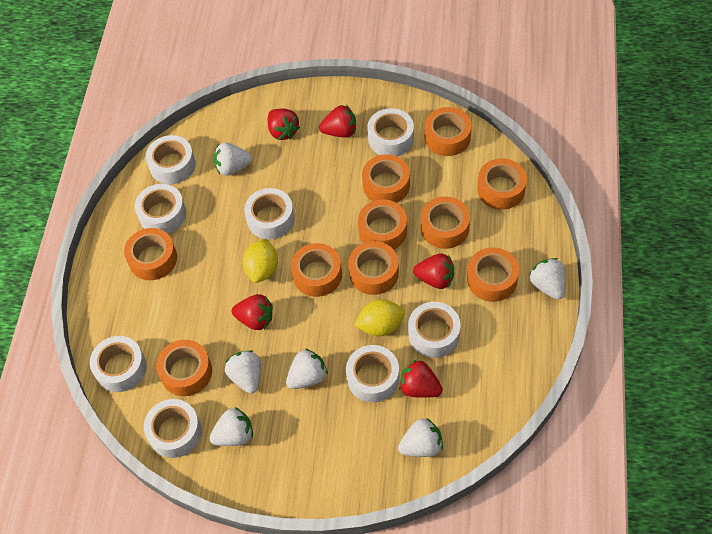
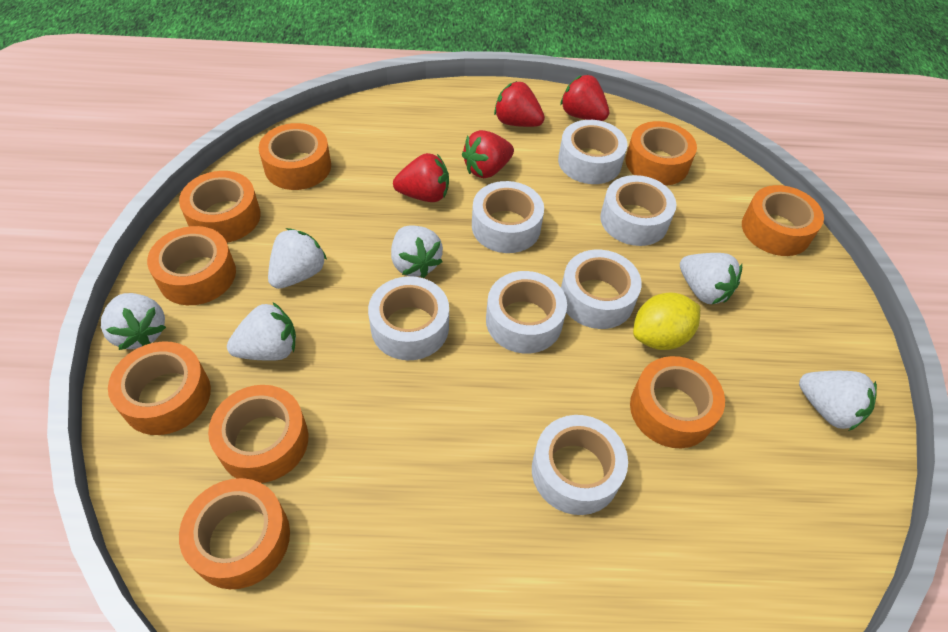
orange tape: 10 -> 9
red strawberry: 5 -> 4
white tape: 8 -> 7
yellow lemon: 2 -> 1

